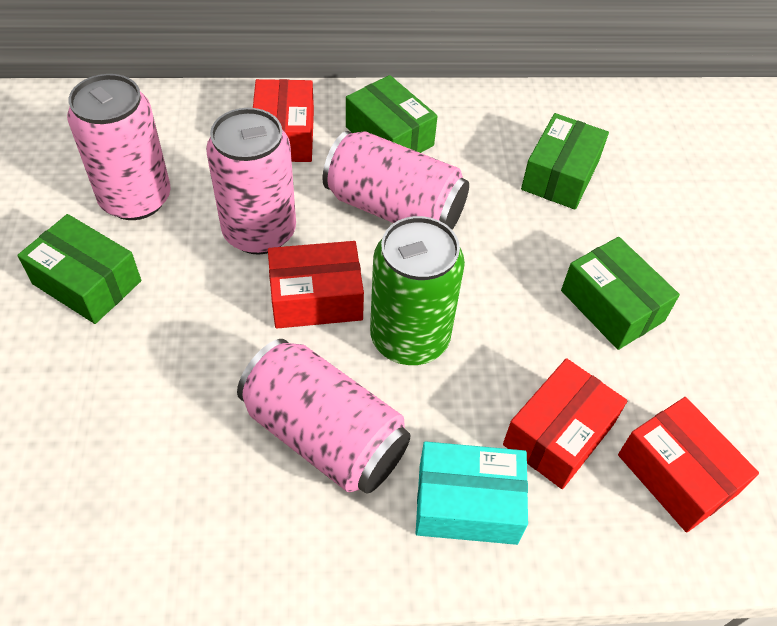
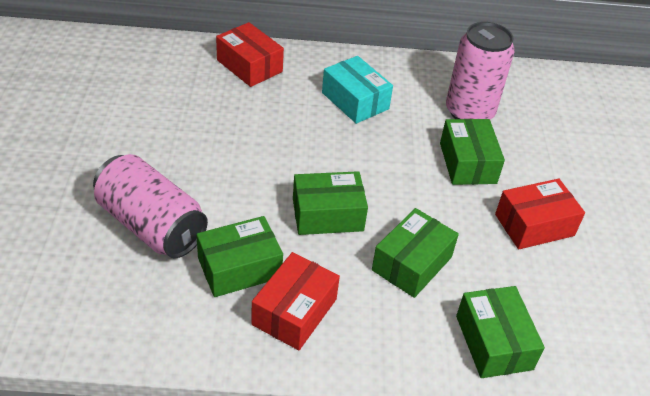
green box: 4 -> 5
green can: 1 -> 0
pink can: 4 -> 2
red box: 4 -> 3

